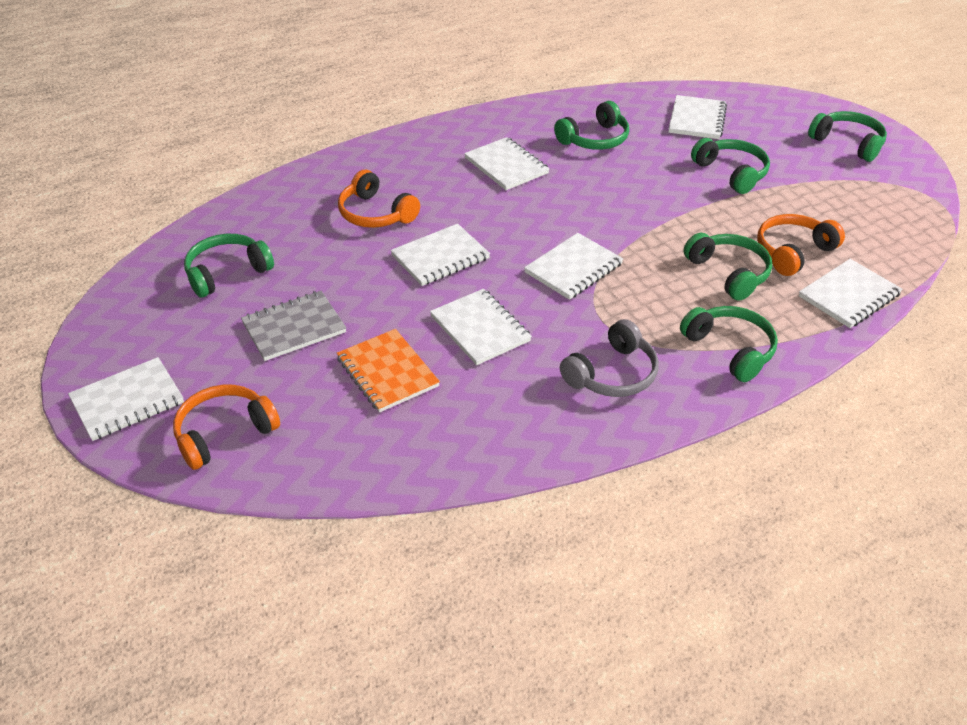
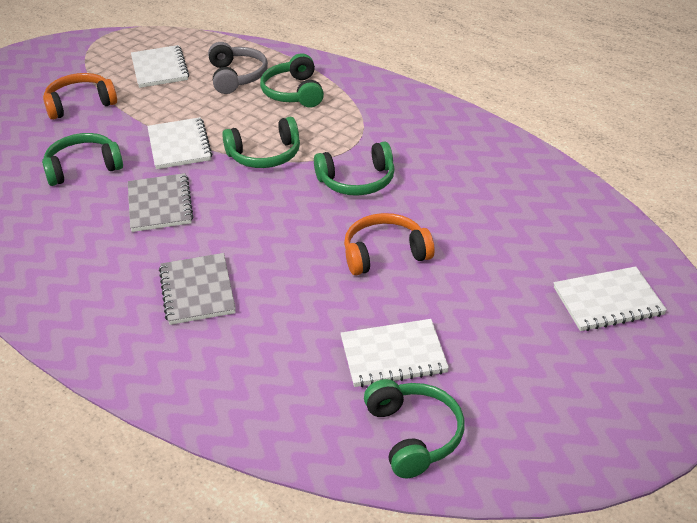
green headphones: 6 -> 5
grey notebook: 1 -> 2
orange headphones: 3 -> 2
orange notebook: 1 -> 0
white notebook: 7 -> 4

